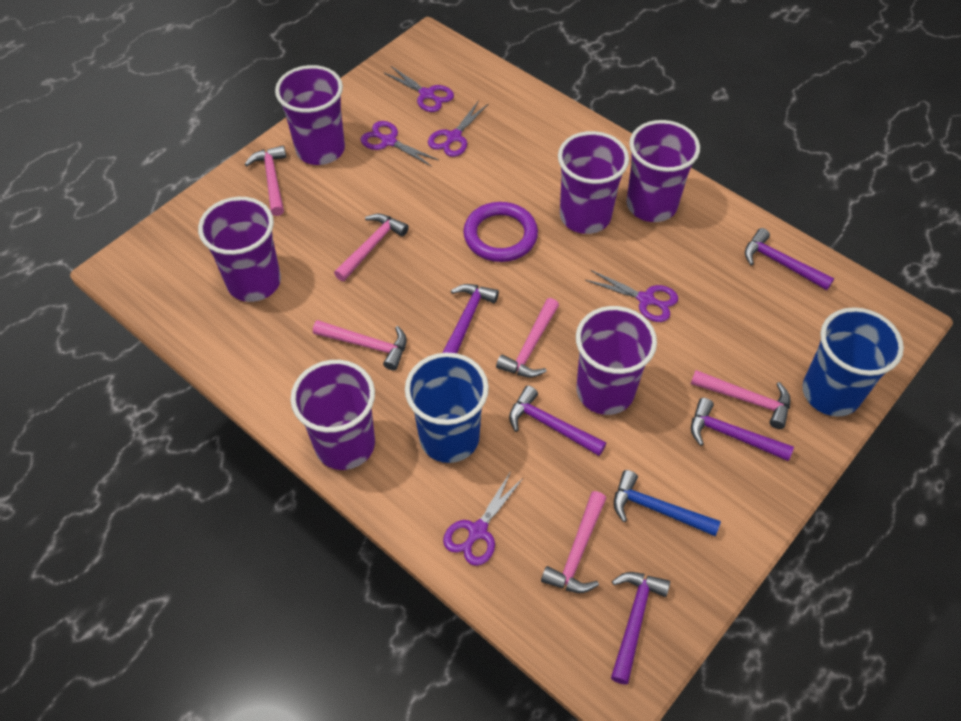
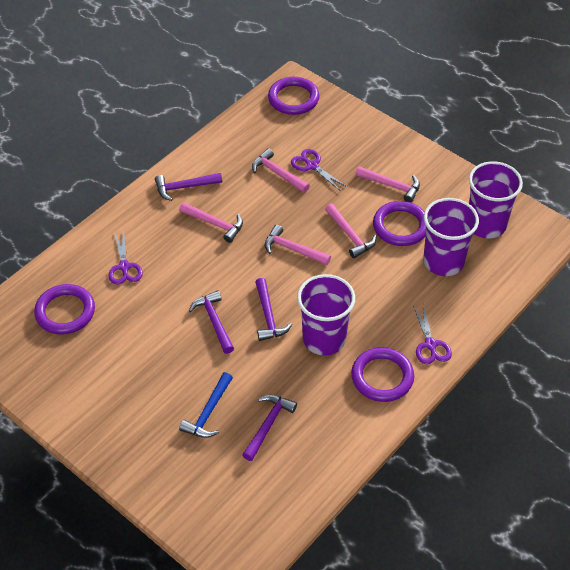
blue cup: 2 -> 0
pink hammer: 6 -> 5
purple cup: 6 -> 3
purple hammer: 5 -> 4
purple ring: 1 -> 4
purple scissors: 5 -> 3

